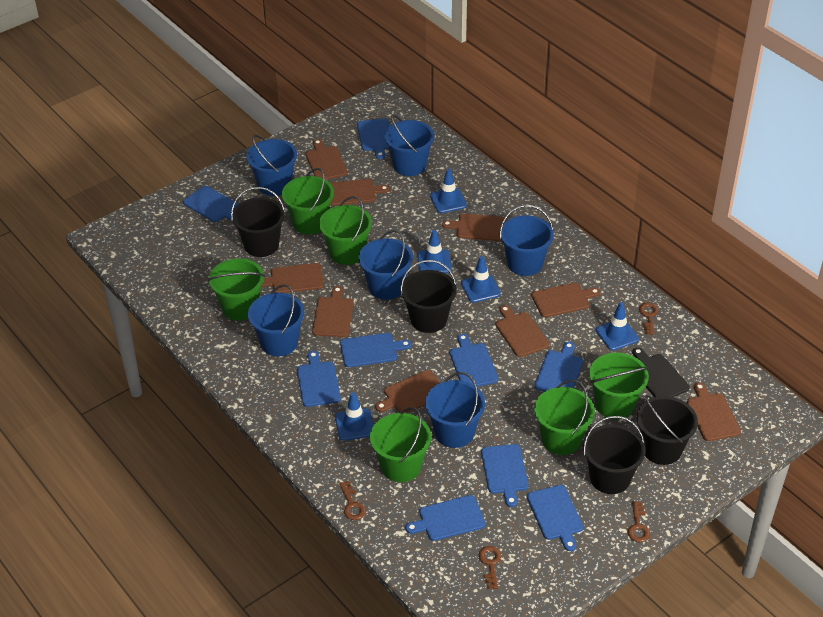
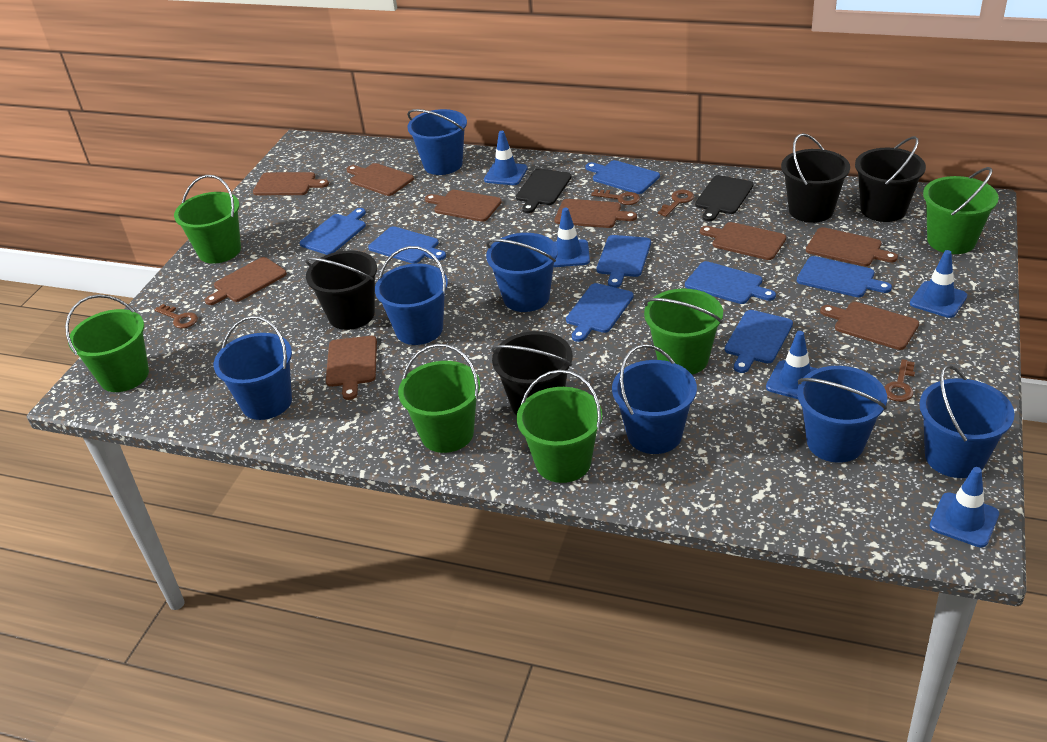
black cutting board: 1 -> 2
blue bucket: 6 -> 7
blue cutting board: 9 -> 8

